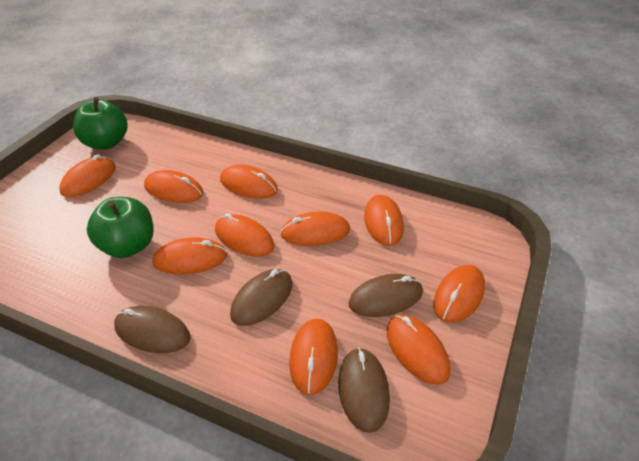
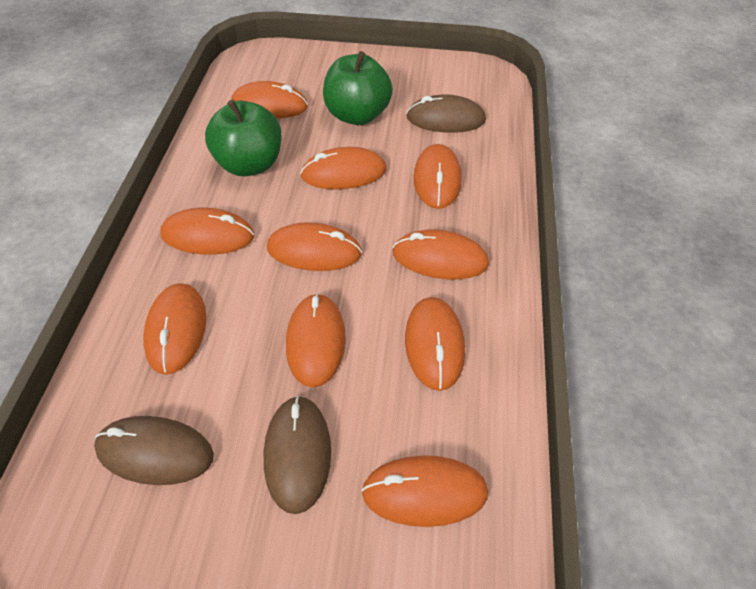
brown mouse: 4 -> 3

